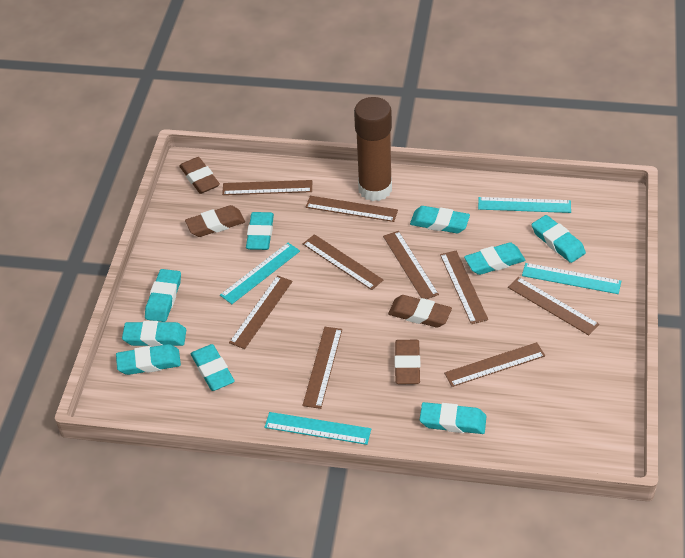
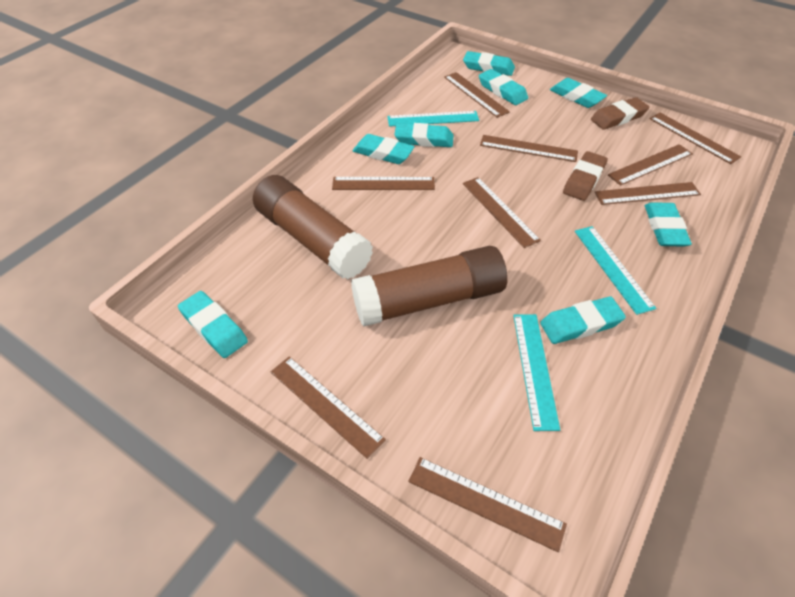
brown eraser: 4 -> 2
brown glue stick: 1 -> 2
turquoise eraser: 9 -> 8
turquoise ruler: 4 -> 3

